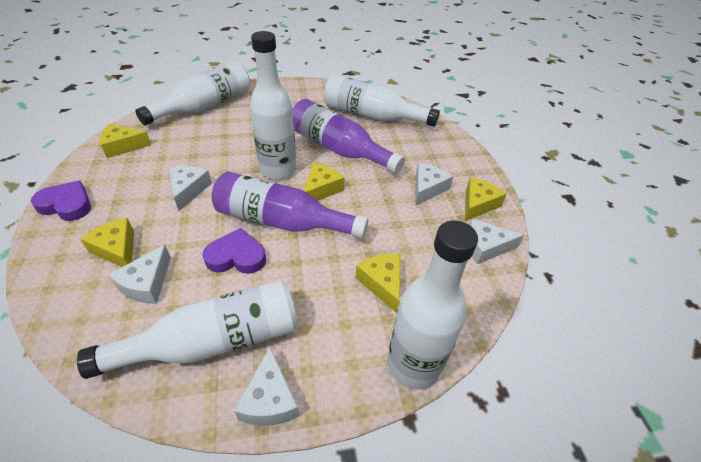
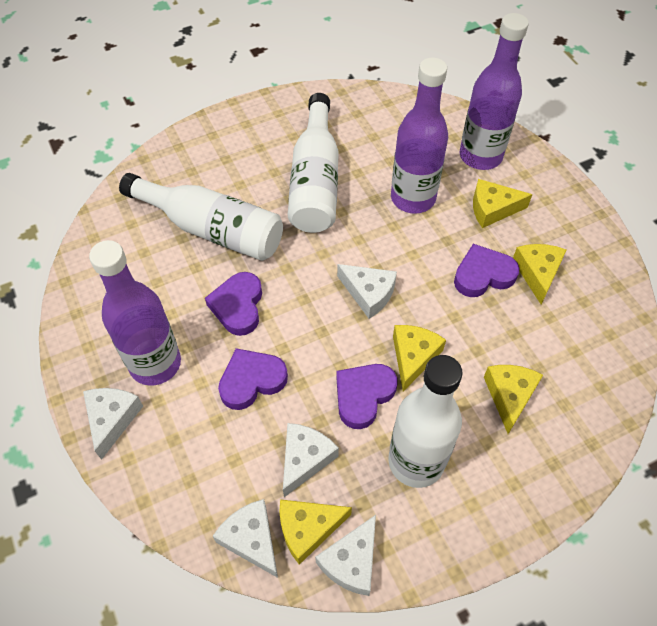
purple bottle: 2 -> 3
purple heart: 2 -> 4
white bottle: 5 -> 3

